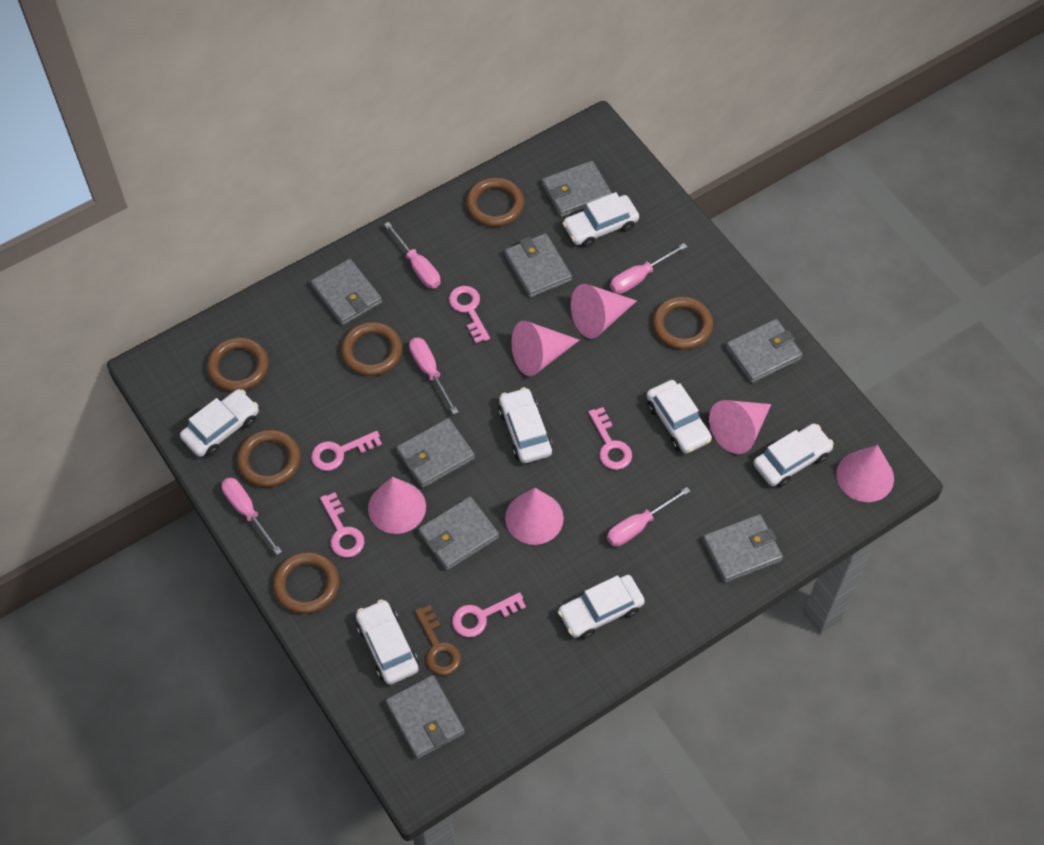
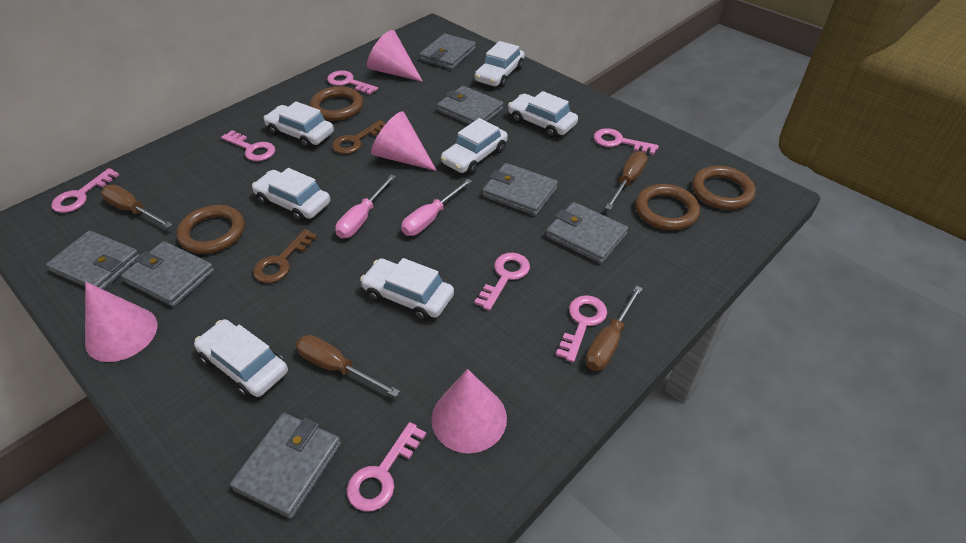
brown key: 1 -> 2
brown ring: 6 -> 4
brown screwdriver: 0 -> 4
grey wallet: 8 -> 7
pink cone: 6 -> 4
pink key: 5 -> 7
pink screwdriver: 5 -> 2

